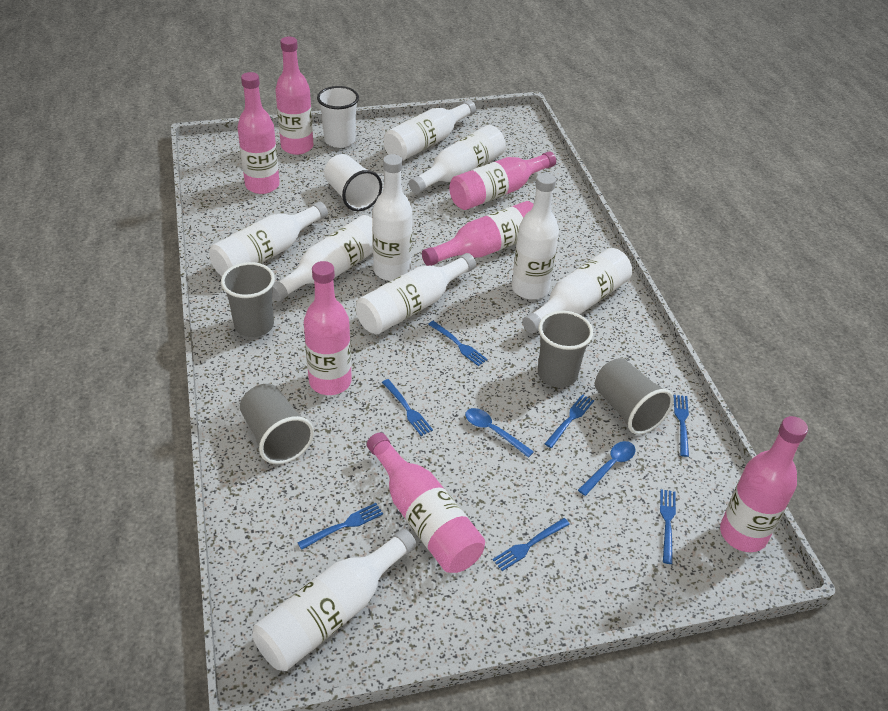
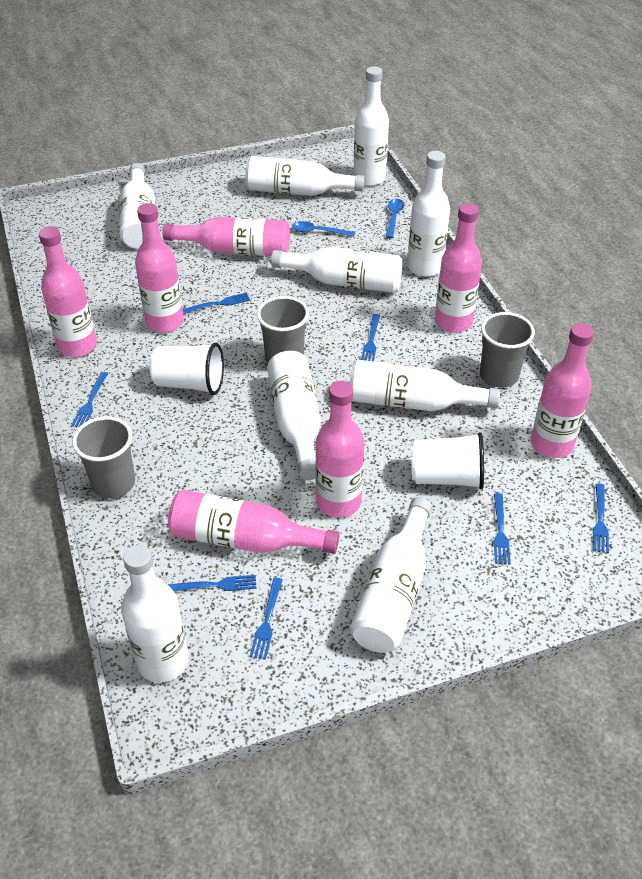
grey cup: 4 -> 3

